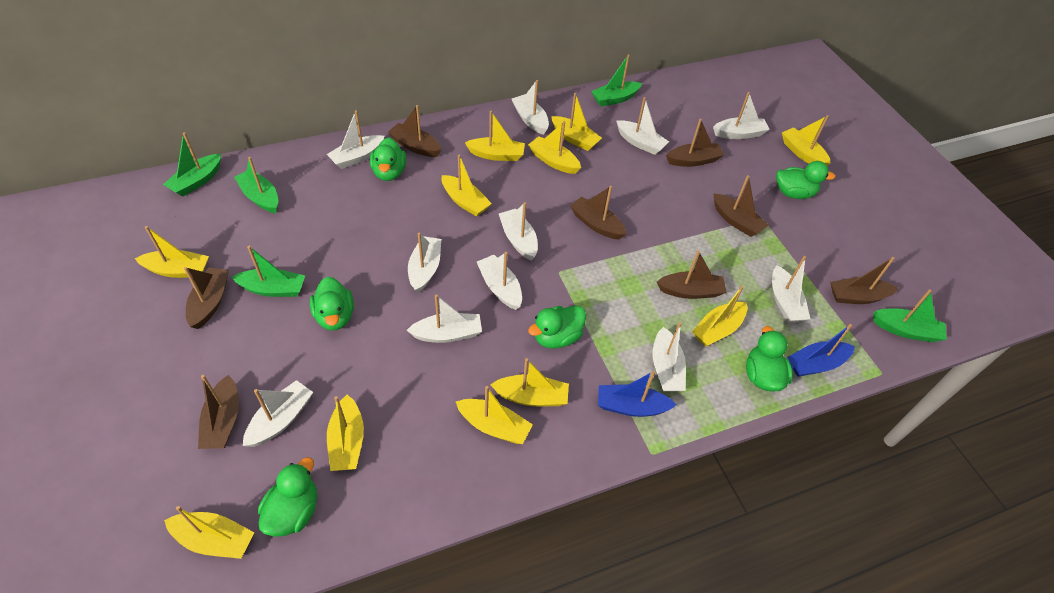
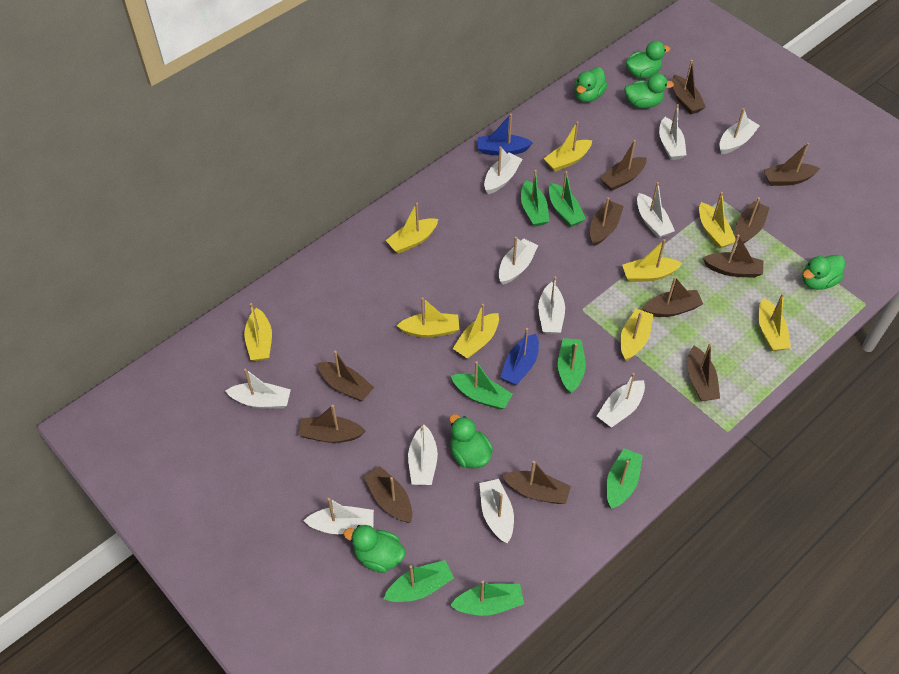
brown boat: 8 -> 12
green boat: 5 -> 7
yellow boat: 11 -> 9

